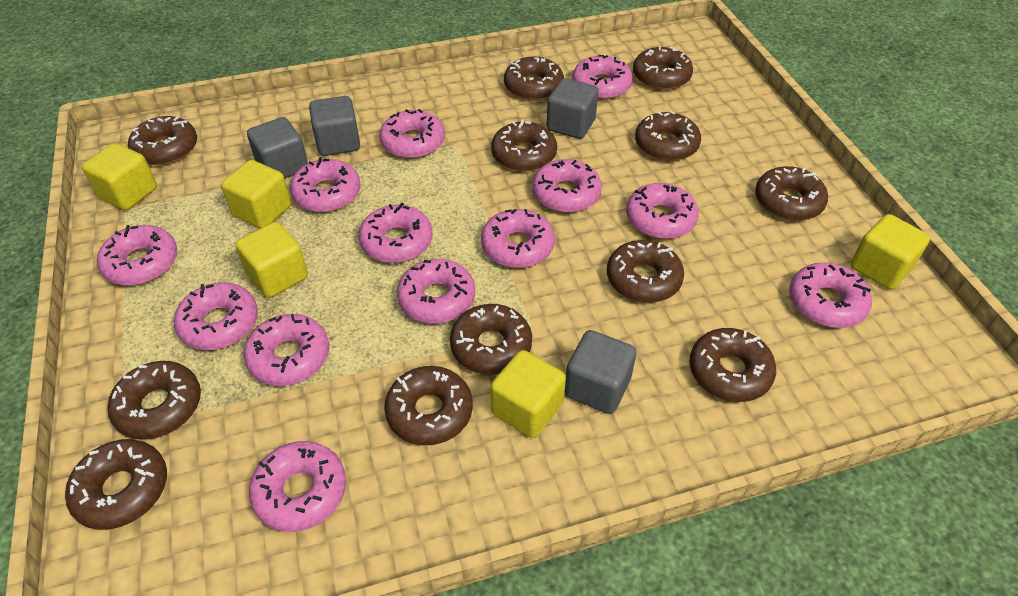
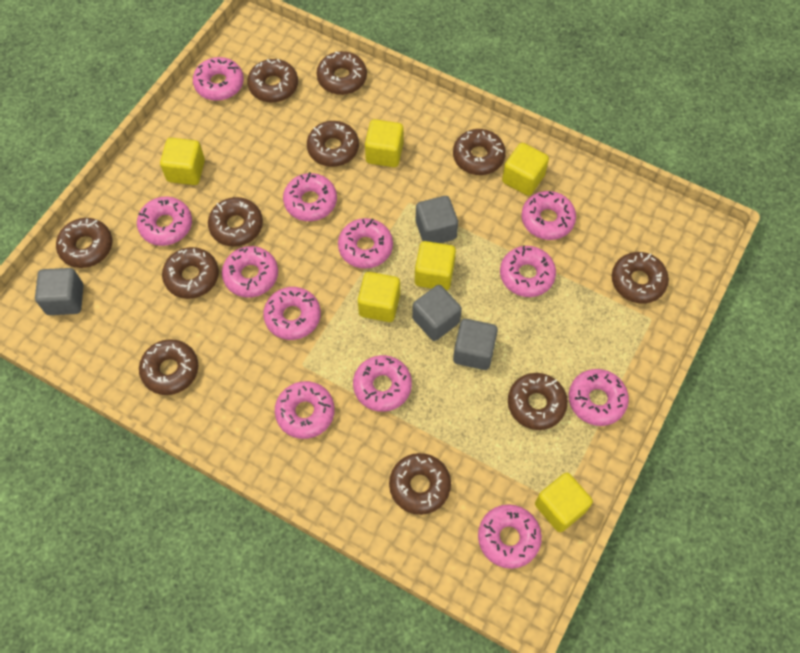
brown donut: 12 -> 11
pink donut: 13 -> 12
yellow cube: 5 -> 6

